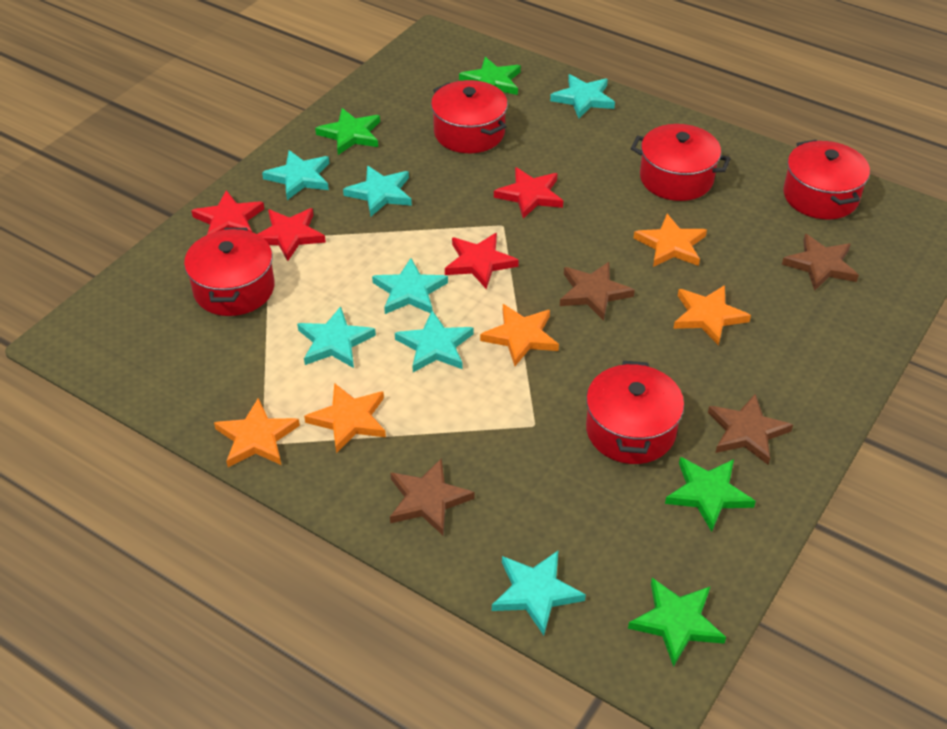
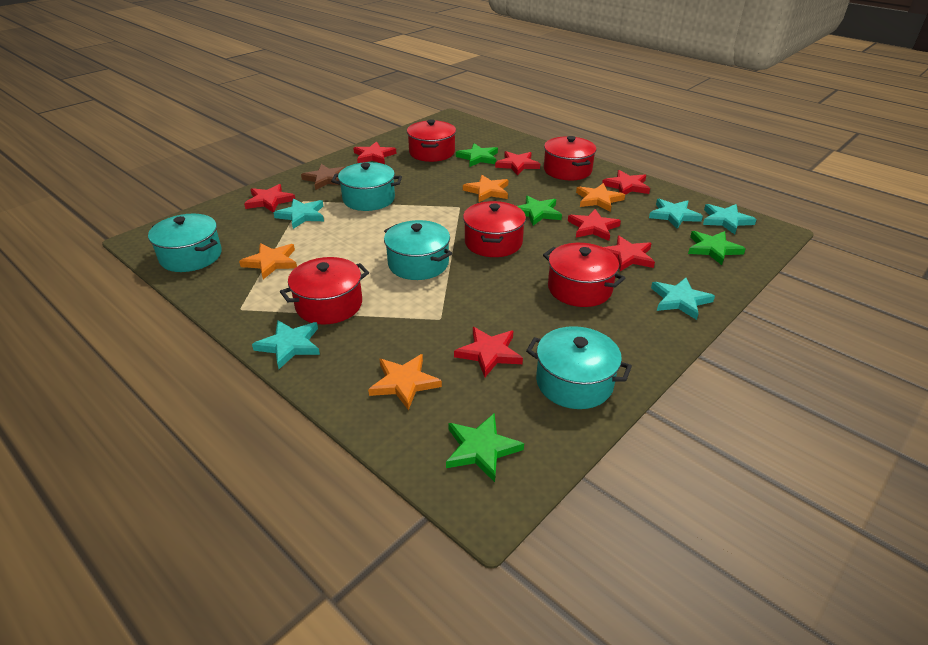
brown star: 4 -> 1
orange star: 5 -> 4
red star: 4 -> 7
turquoise pot: 0 -> 4
turquoise star: 7 -> 5

